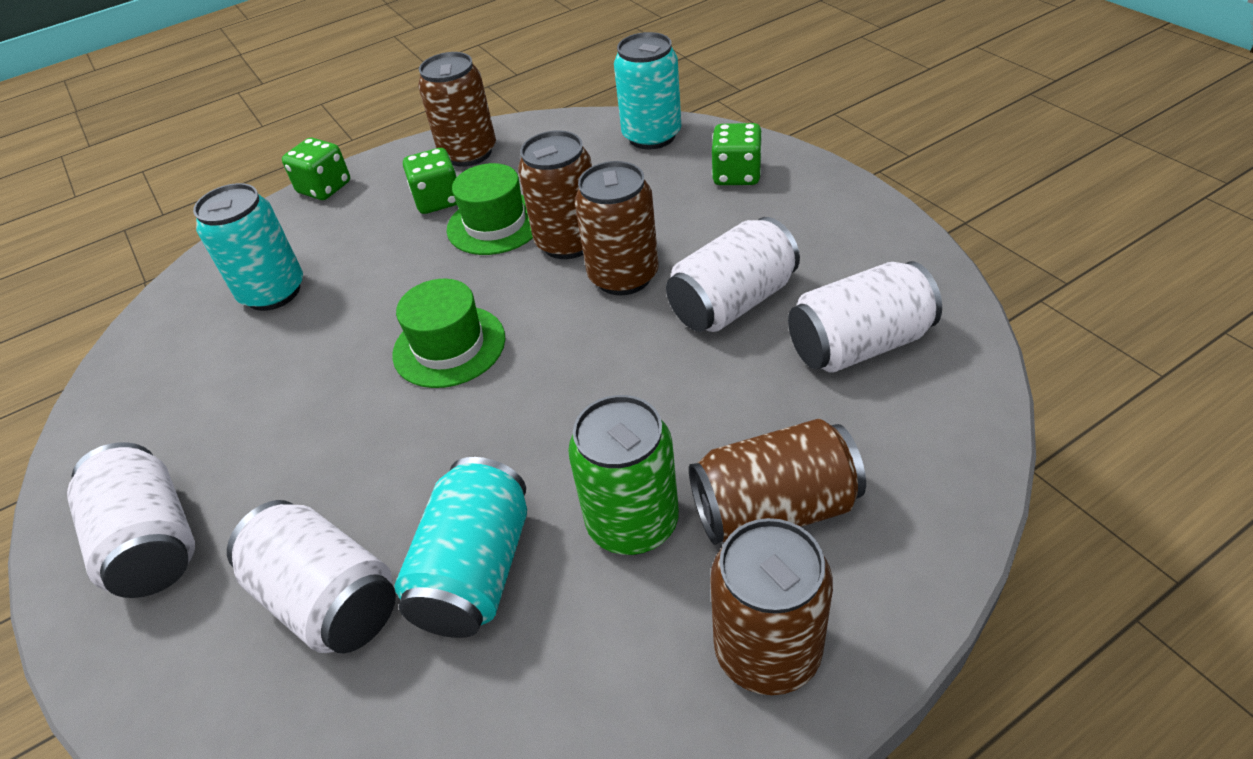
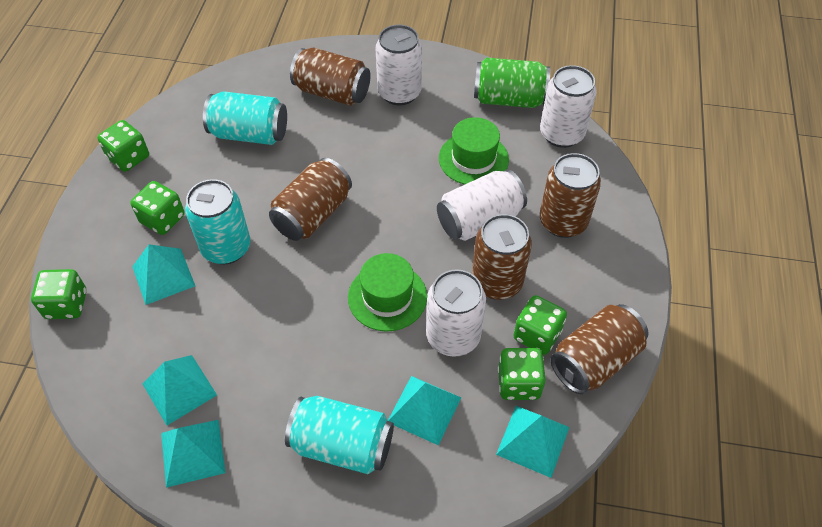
green dice: 3 -> 5
turquoise pyramid: 0 -> 5

